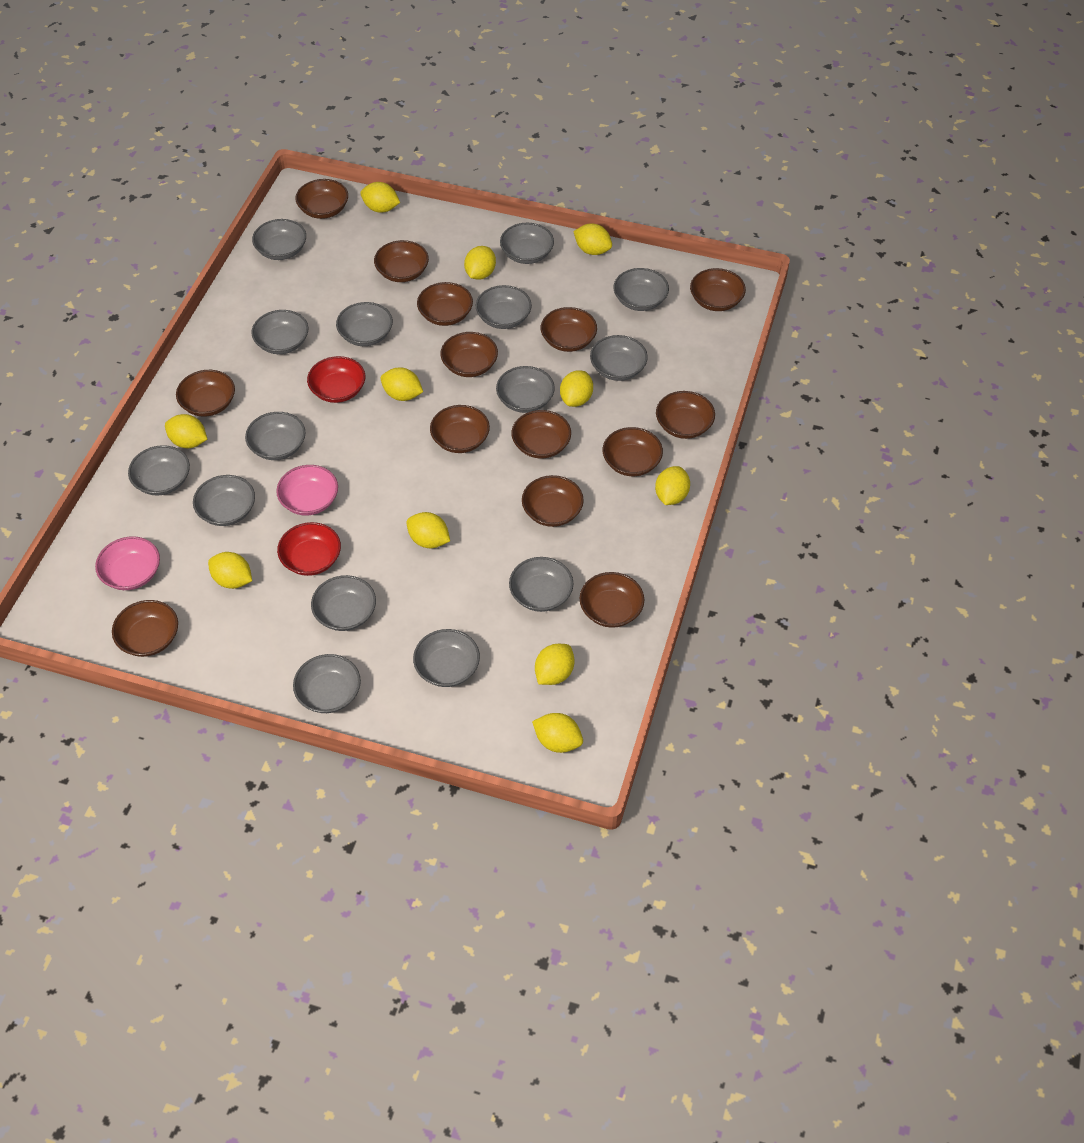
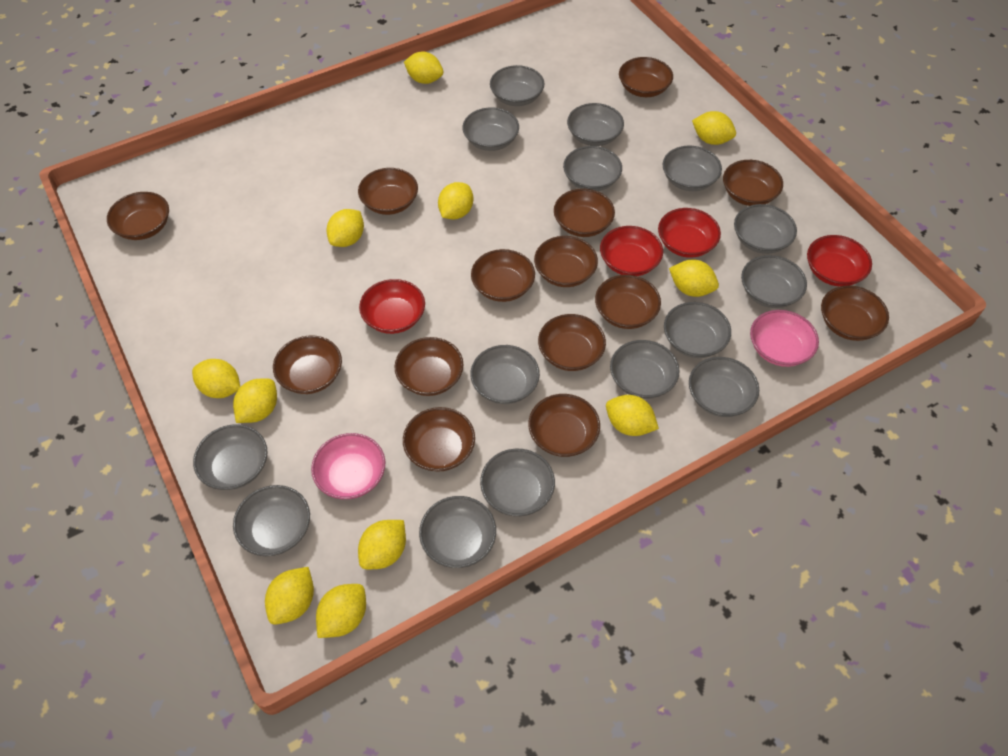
red bowl: 2 -> 4

